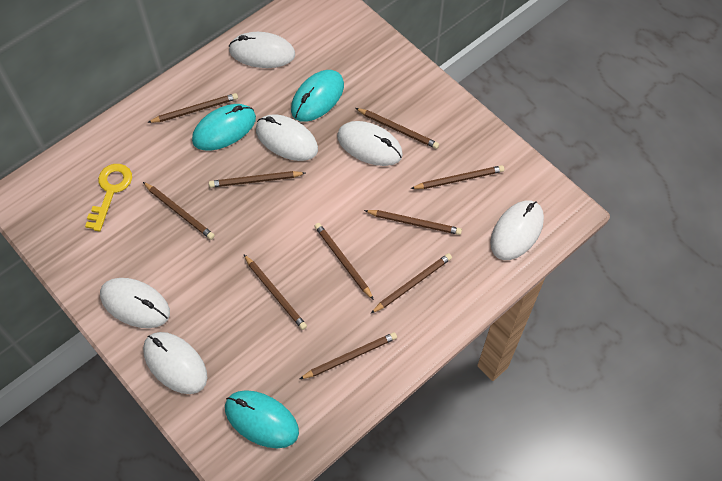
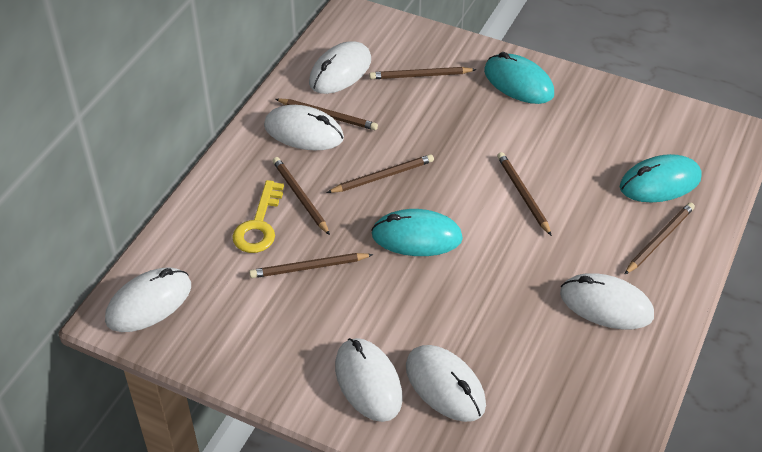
brown pencil: 10 -> 7

